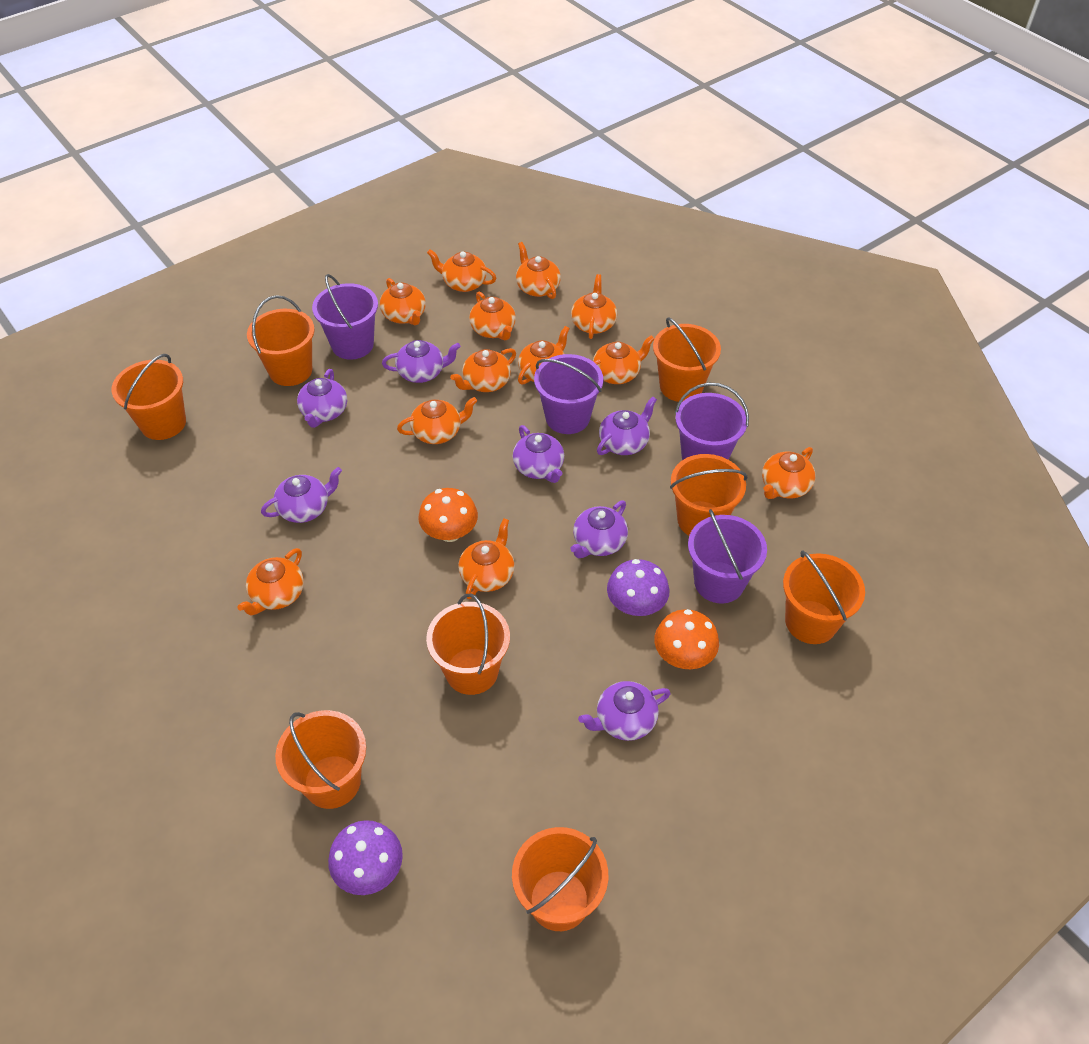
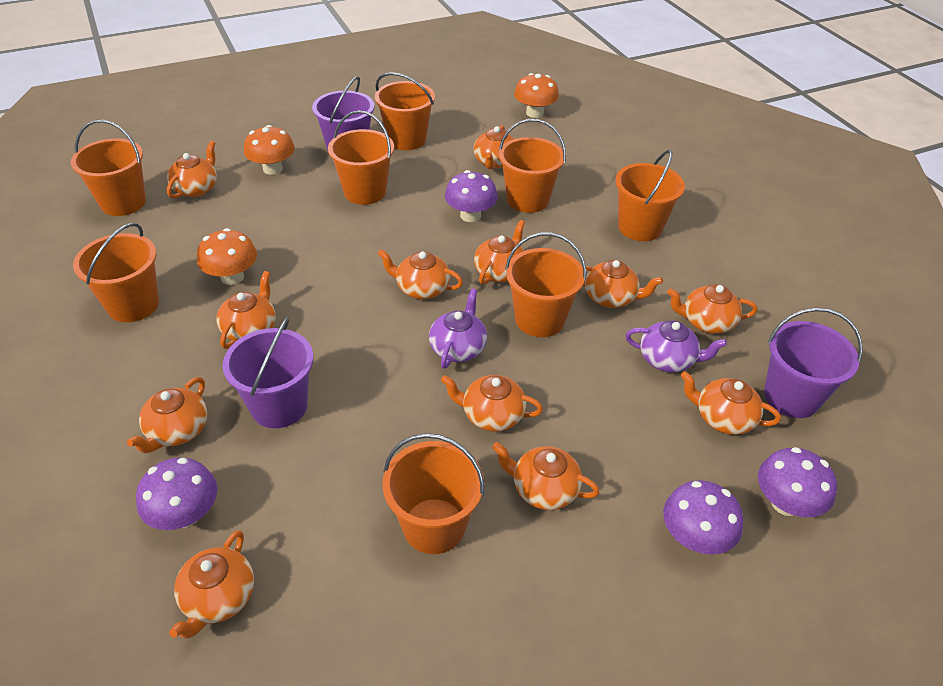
orange mushroom: 2 -> 3
purple bucket: 4 -> 3
purple mushroom: 2 -> 4
purple teapot: 7 -> 2

